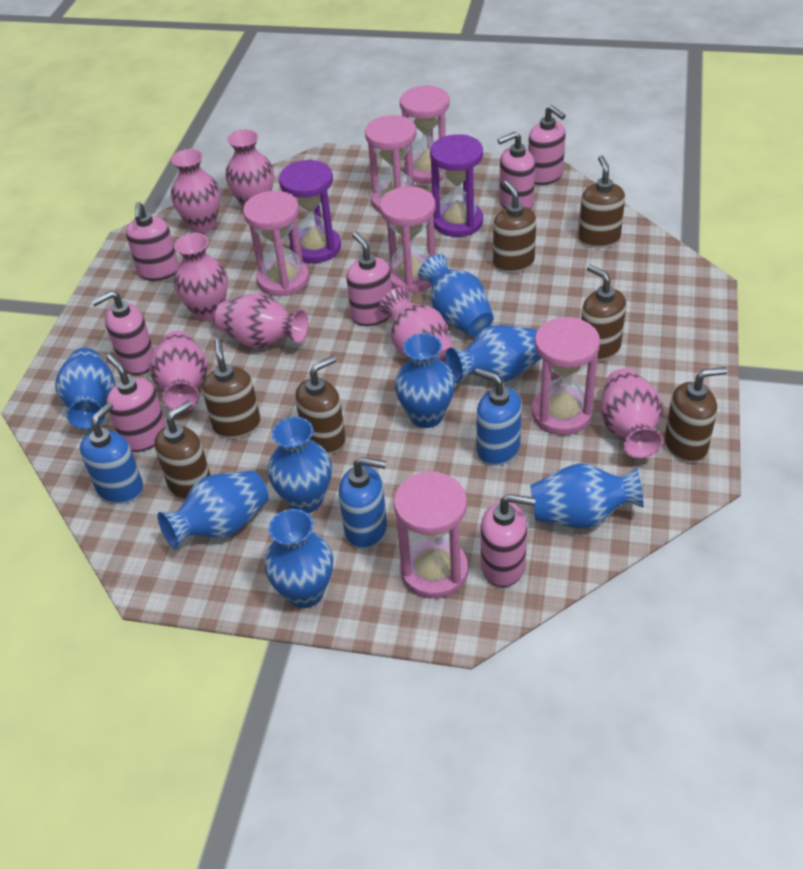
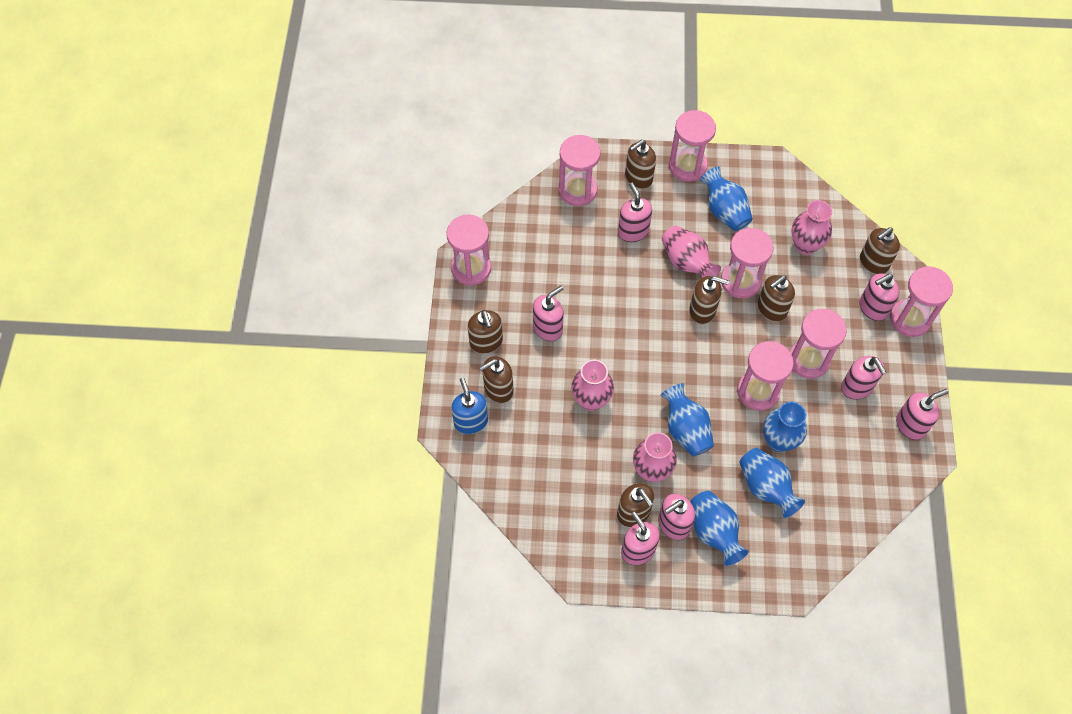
blue soap dispenser: 3 -> 1
blue vase: 8 -> 5
pink hourglass: 6 -> 7
pink vase: 7 -> 4
purple hourglass: 2 -> 0

